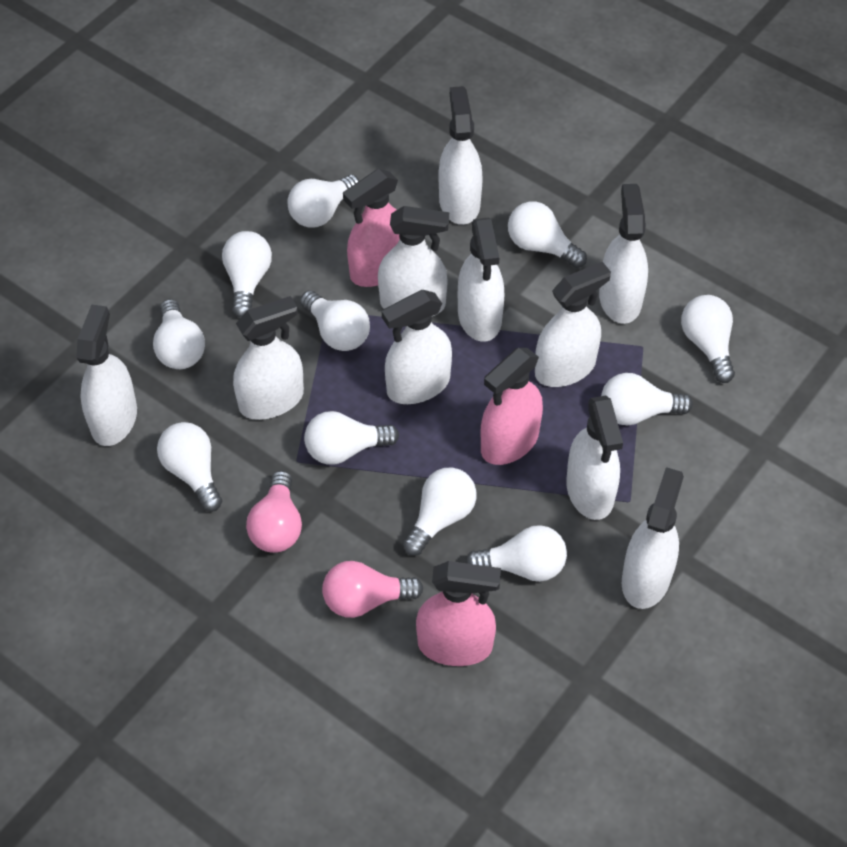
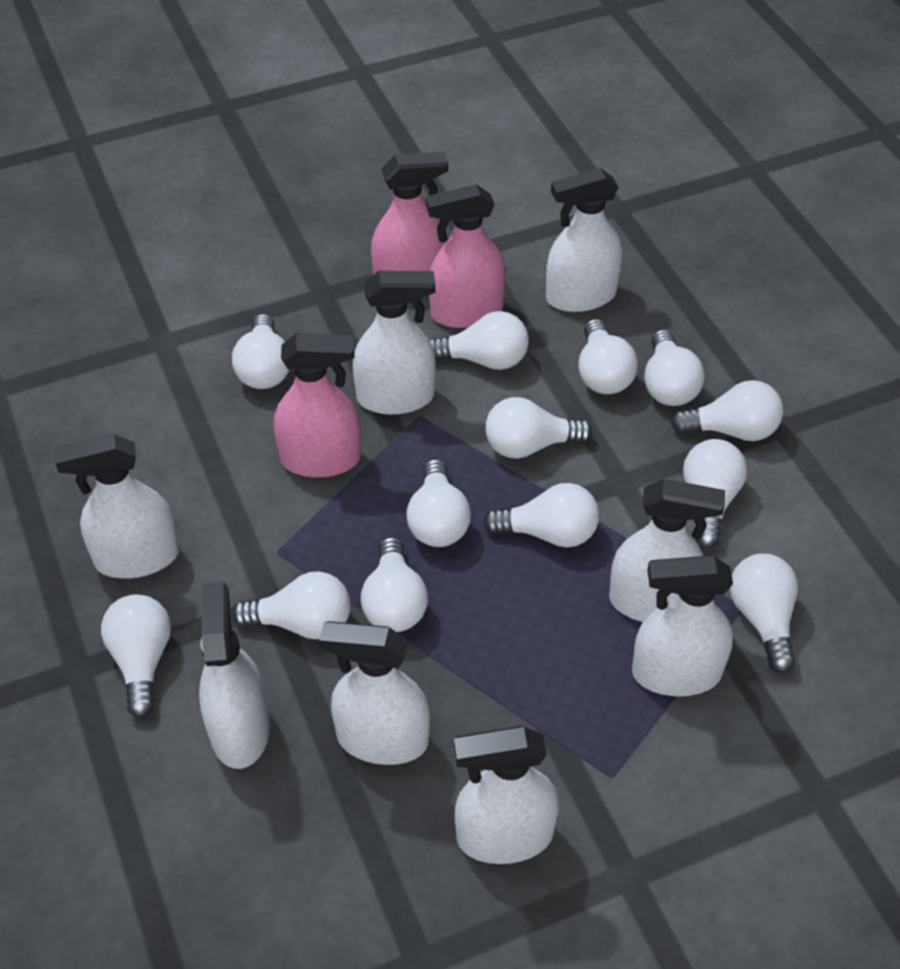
pink light bulb: 2 -> 0
white light bulb: 11 -> 13
white spray bottle: 10 -> 8

